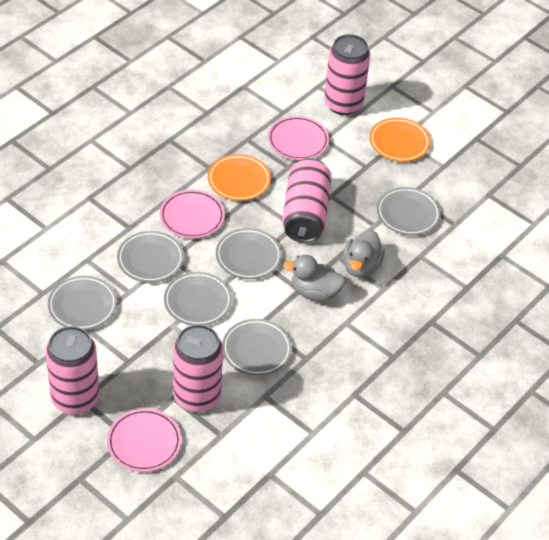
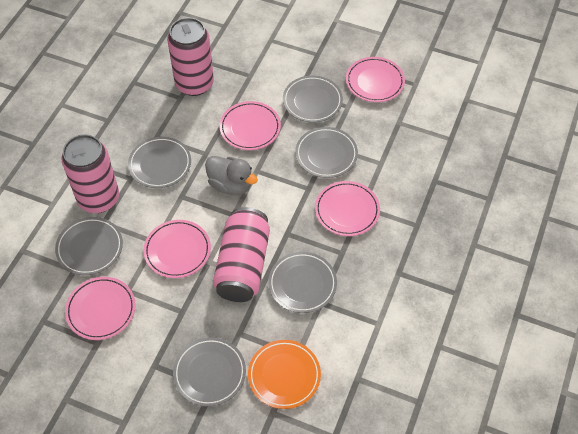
grey duck: 2 -> 1
orange plate: 2 -> 1
pink can: 4 -> 3
pink plate: 3 -> 5

